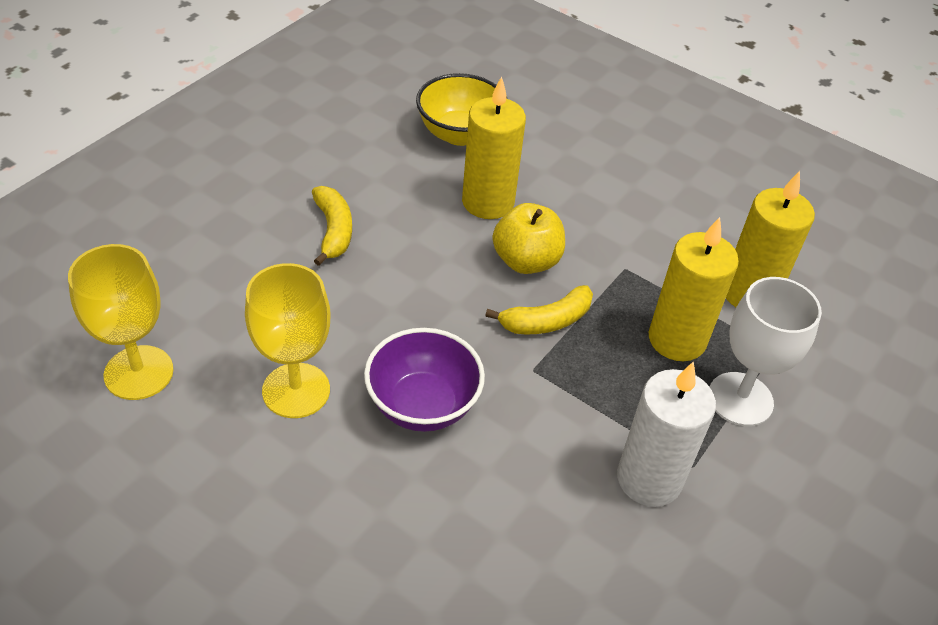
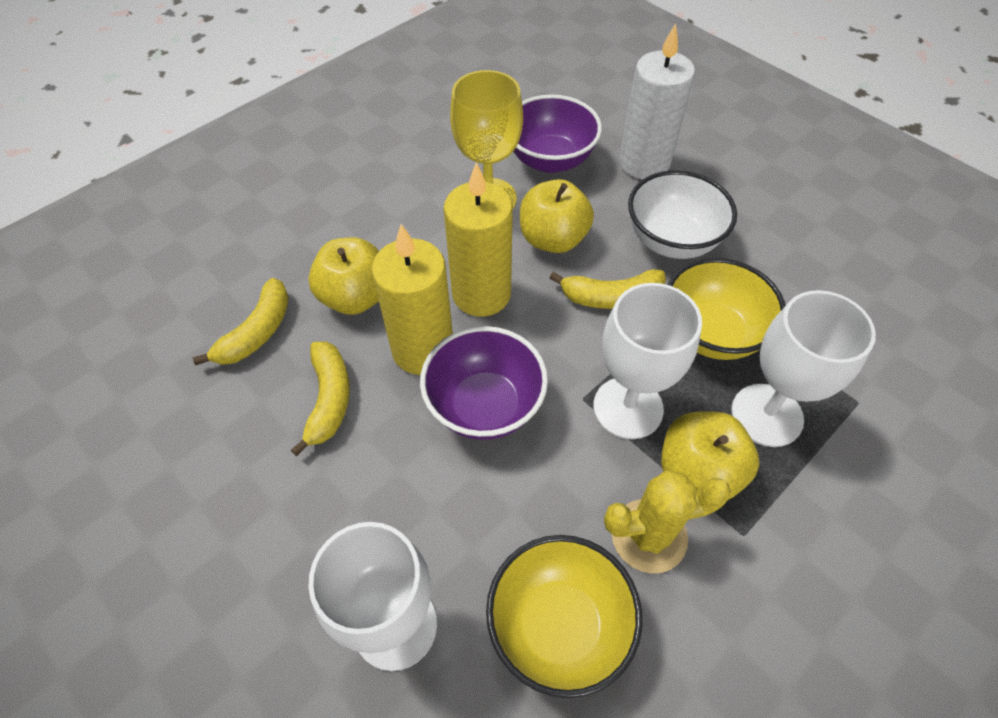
purple bowl: 1 -> 2
white bowl: 0 -> 1
white goblet: 1 -> 3
yellow apple: 1 -> 3
yellow banana: 2 -> 3
yellow bowl: 1 -> 2
yellow cactus: 0 -> 1
yellow candle: 3 -> 2
yellow goblet: 2 -> 1

